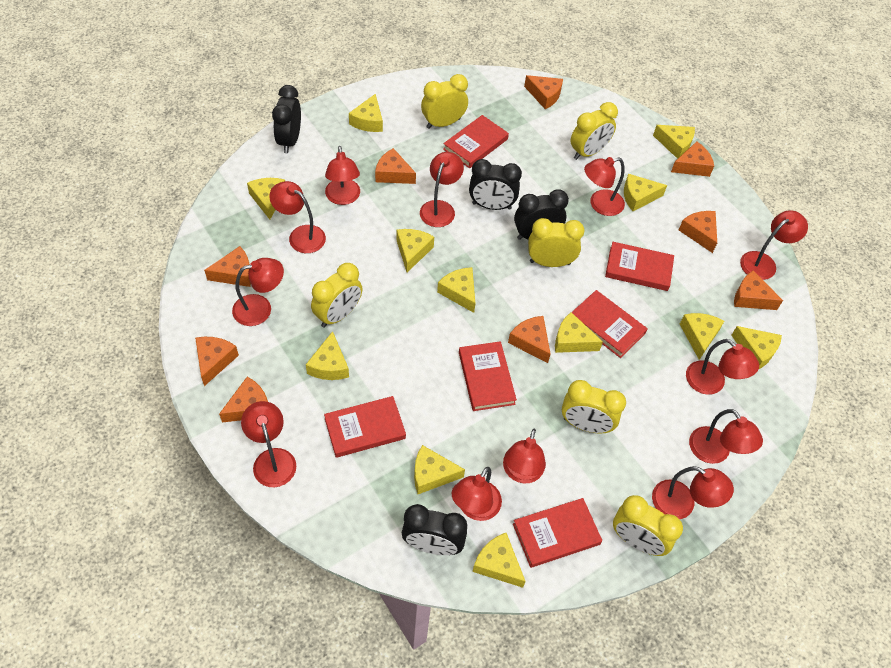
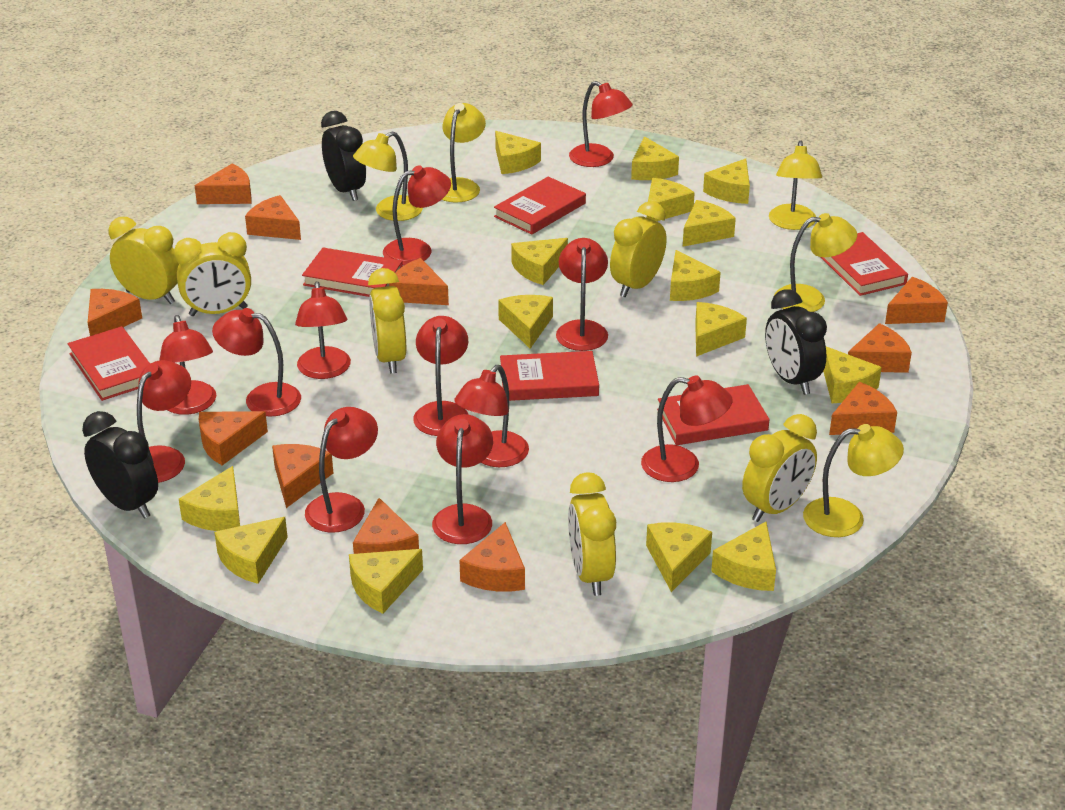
black clock: 4 -> 3
orange cheese: 9 -> 11
yellow cheese: 12 -> 15
yellow lamp: 0 -> 5

